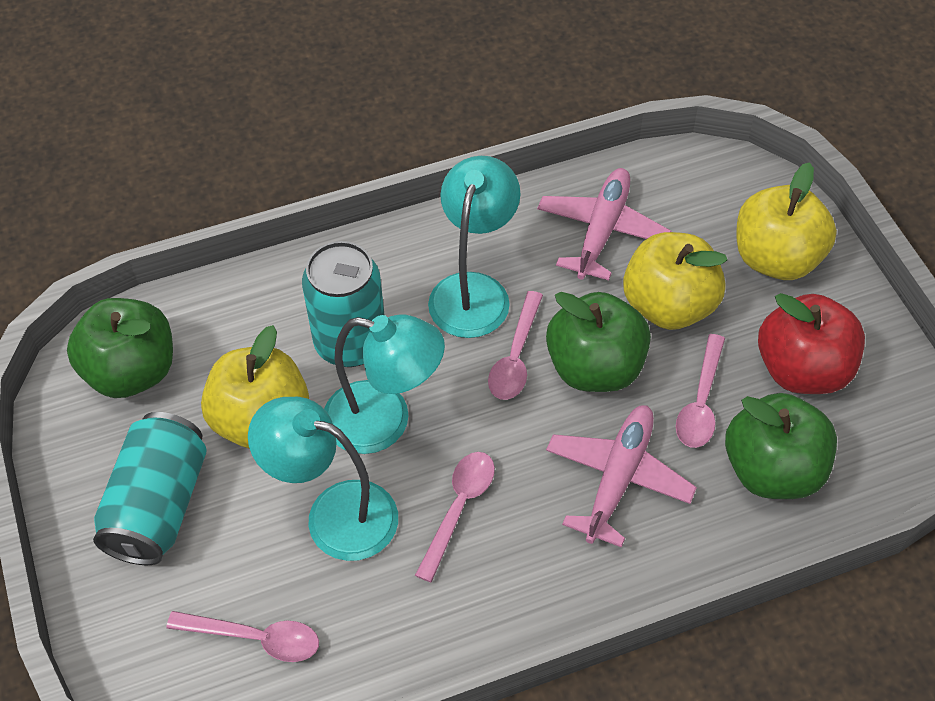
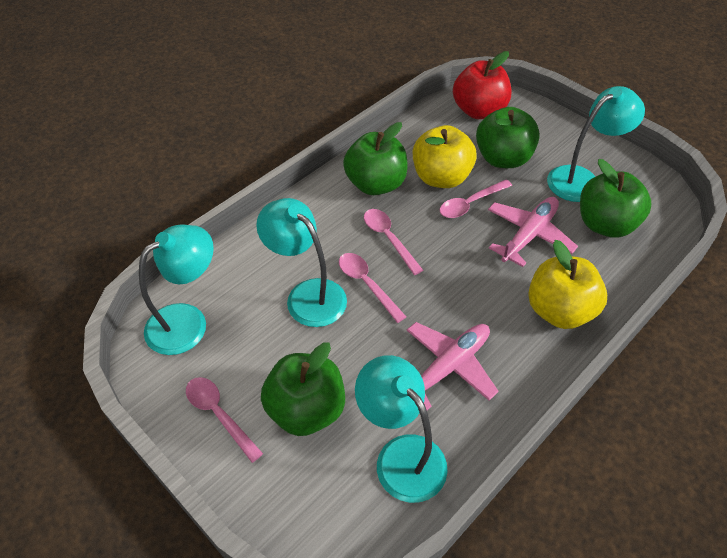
green apple: 3 -> 4
turquoise can: 2 -> 0
turquoise lamp: 3 -> 4
yellow apple: 3 -> 2

